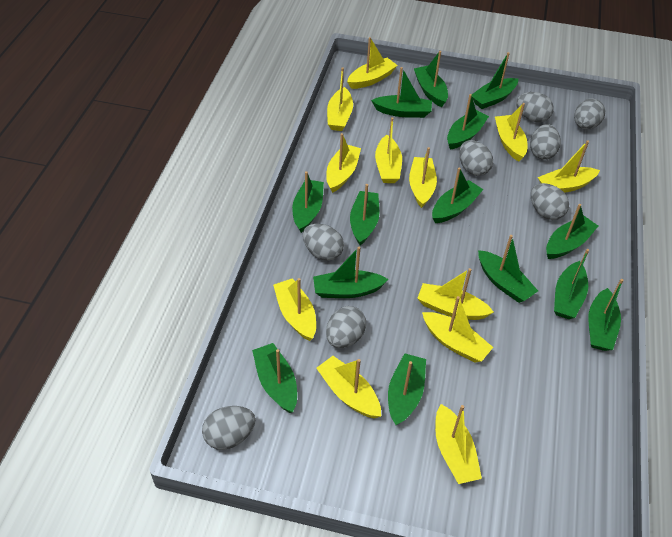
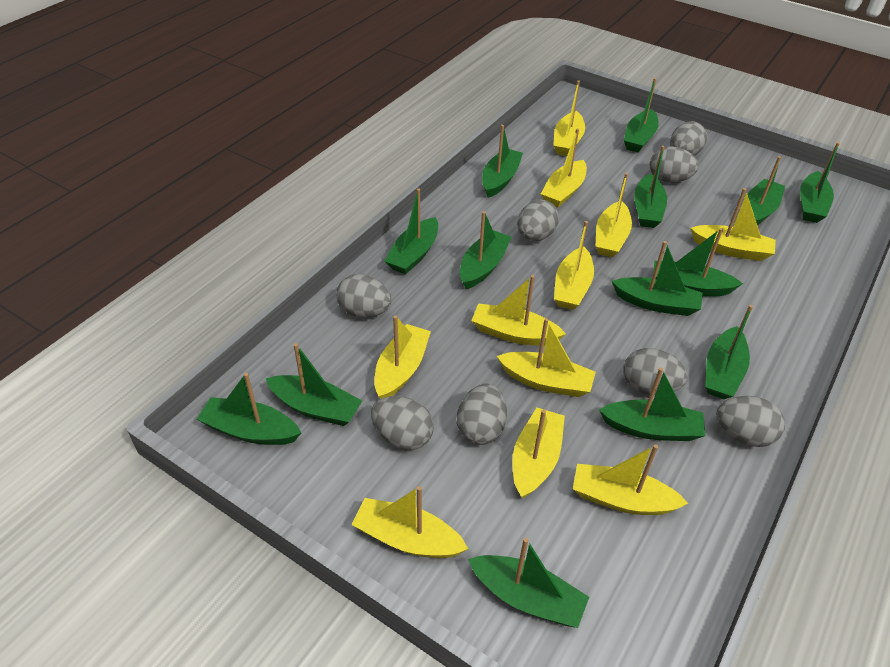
yellow boat: 12 -> 11

